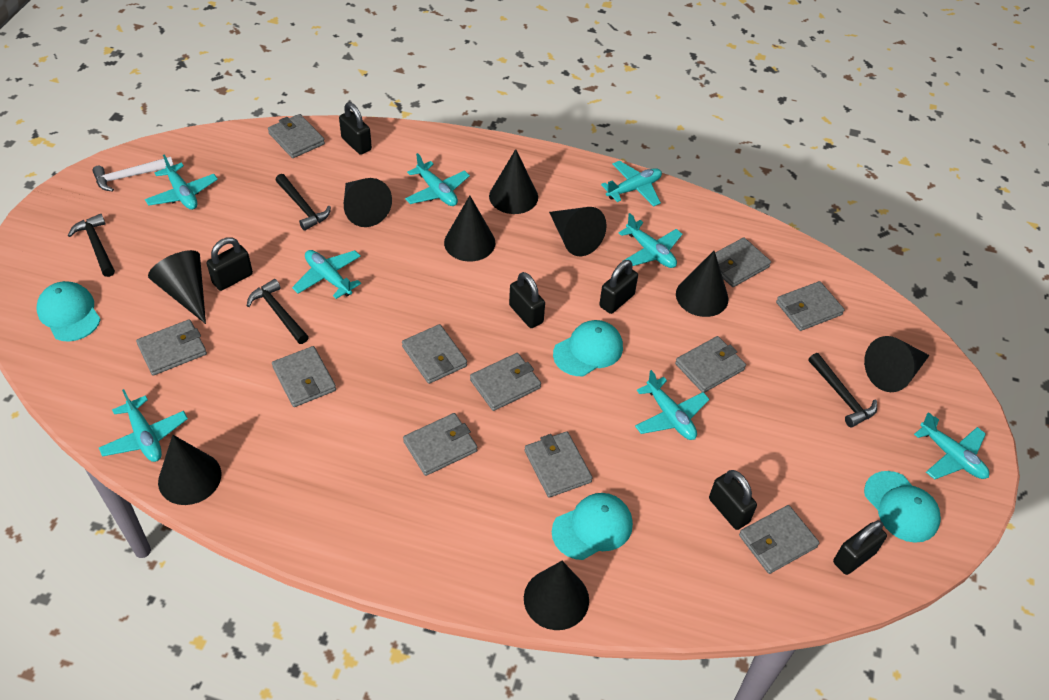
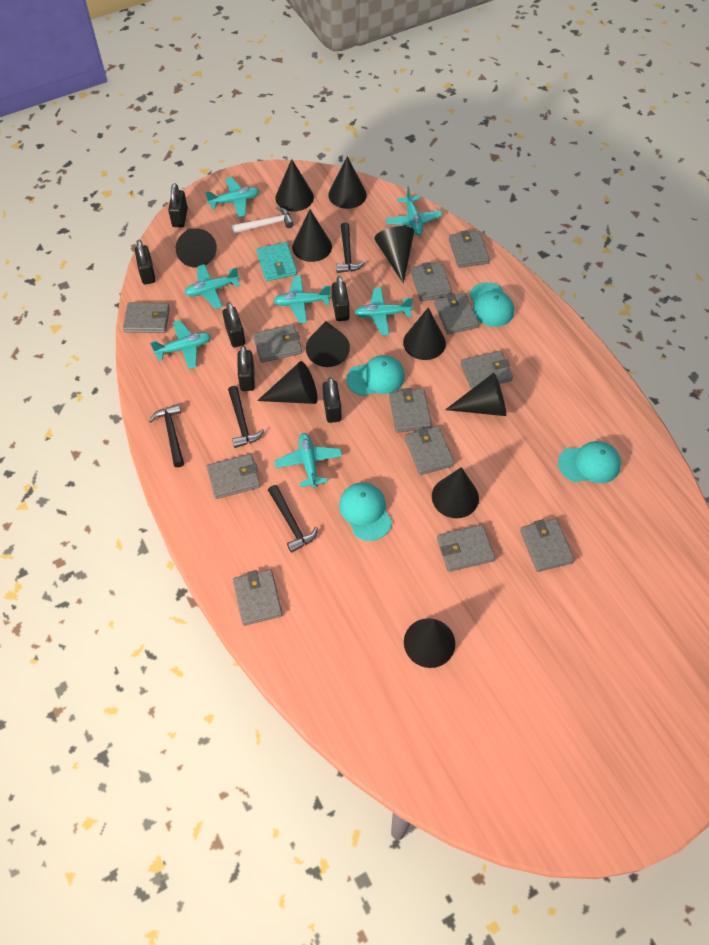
black cone: 9 -> 11
grey wallet: 11 -> 12
turquoise plane: 8 -> 7
turquoise wallet: 0 -> 1

